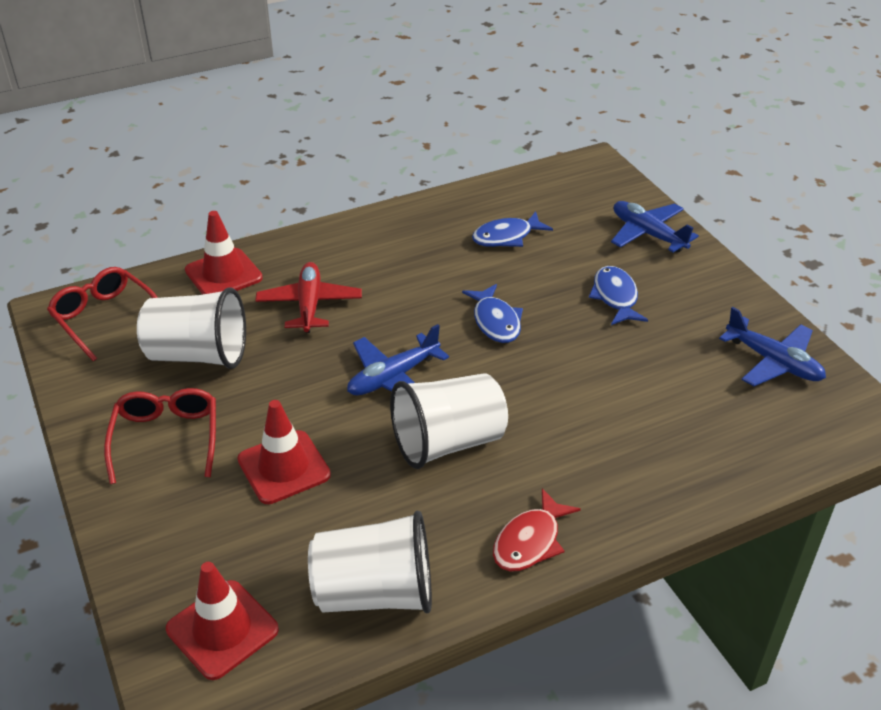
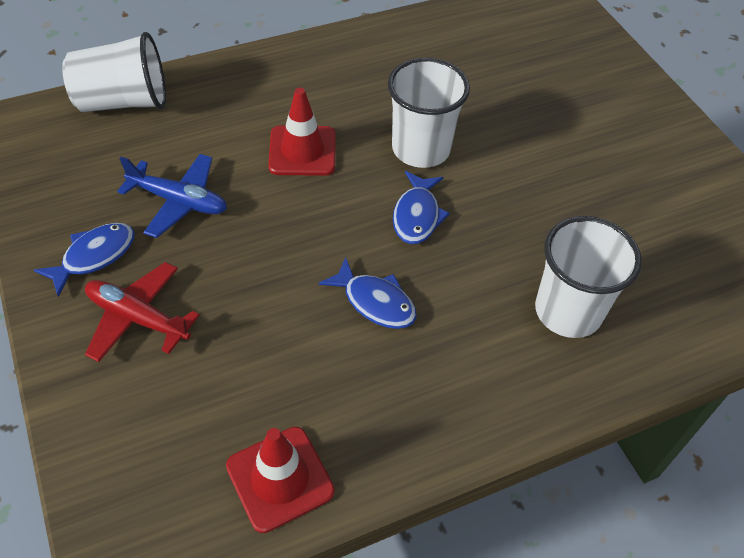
blue plane: 3 -> 1
red fish: 1 -> 0
red glasses: 2 -> 0
red traffic cone: 3 -> 2

